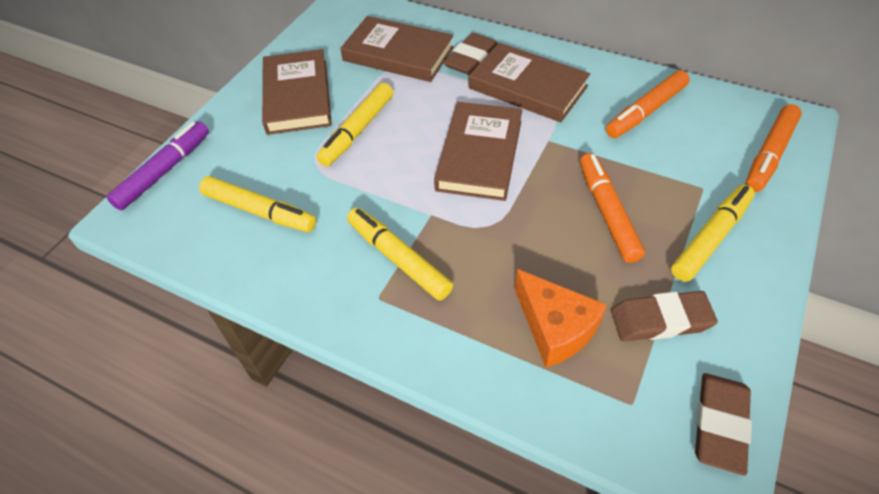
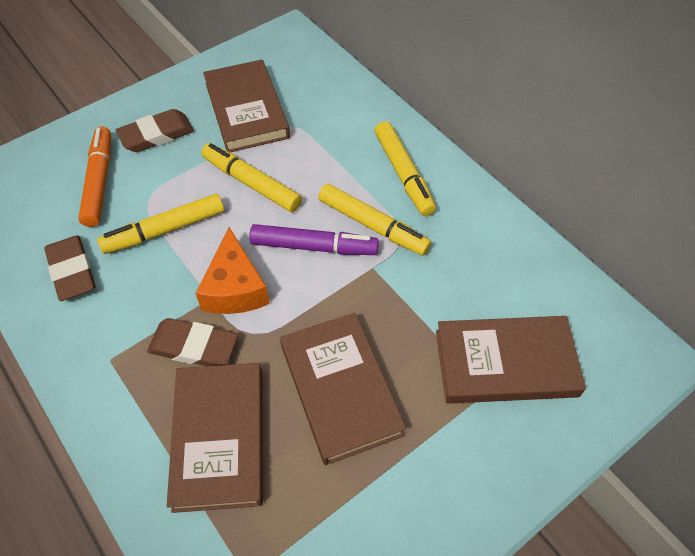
orange marker: 3 -> 1

